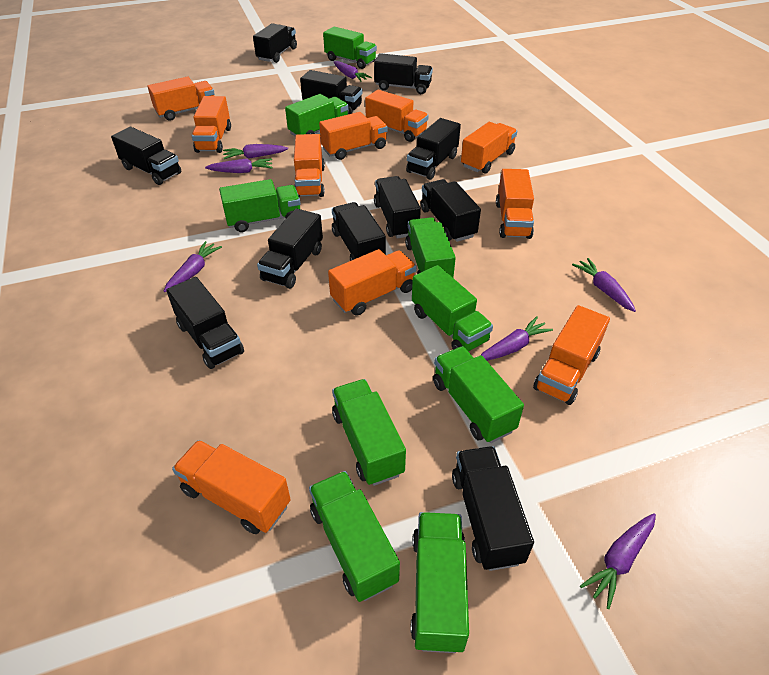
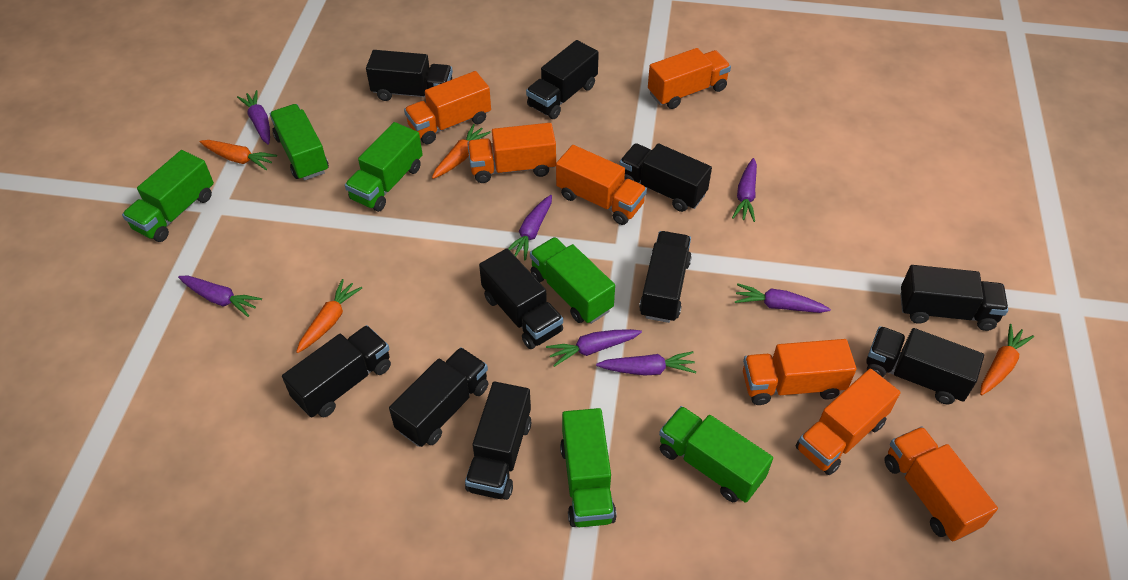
black truck: 11 -> 10
green truck: 9 -> 6
orange carrot: 0 -> 4
orange truck: 10 -> 7

